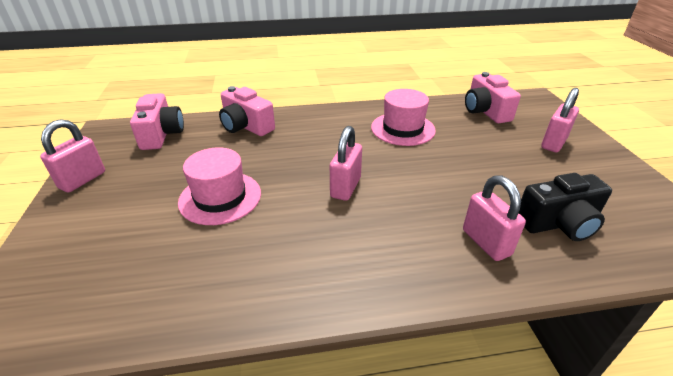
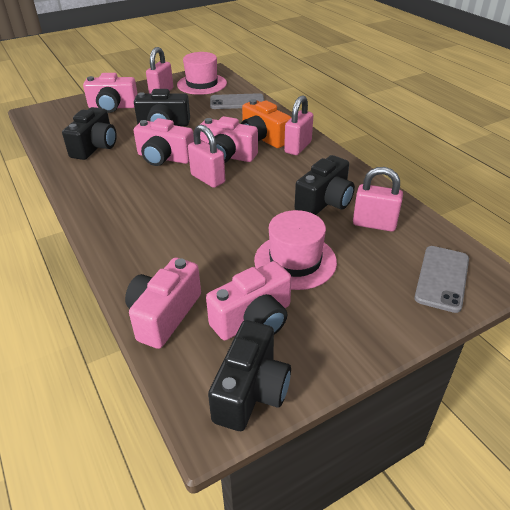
black camera: 1 -> 4
grey phone: 0 -> 2
orange camera: 0 -> 1
pink camera: 3 -> 5

